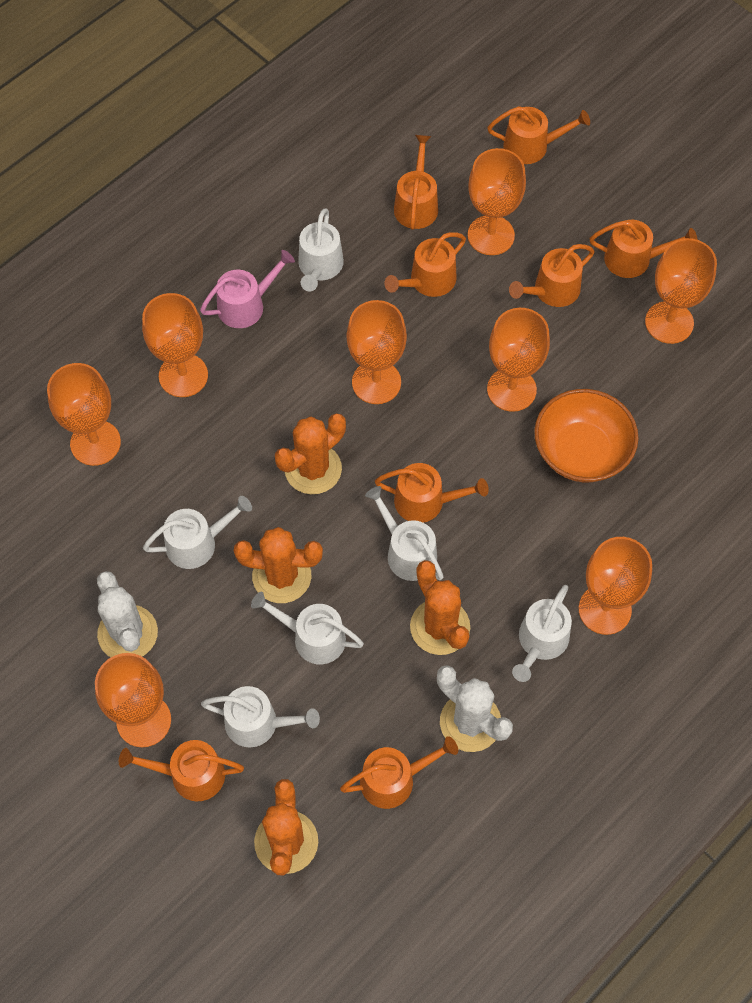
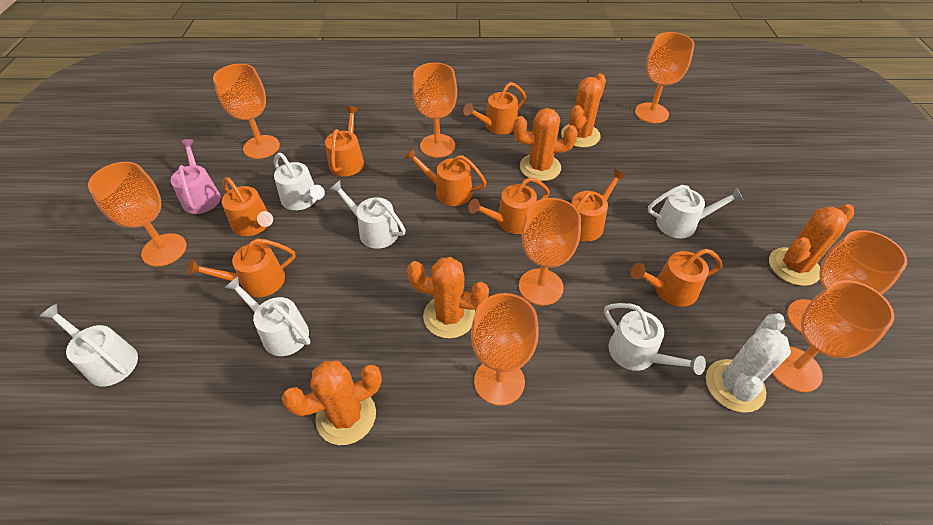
orange bowl: 1 -> 0
orange cactus: 4 -> 5
white cactus: 2 -> 1

